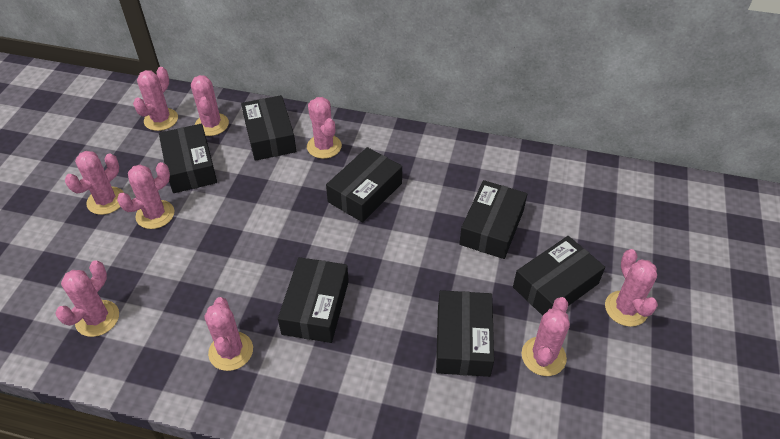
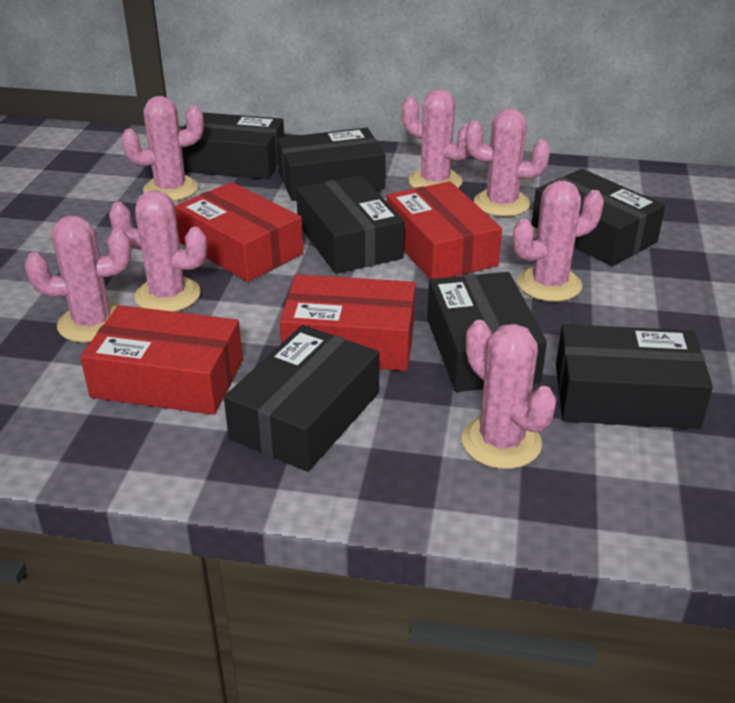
pink cactus: 9 -> 7
red box: 0 -> 4

